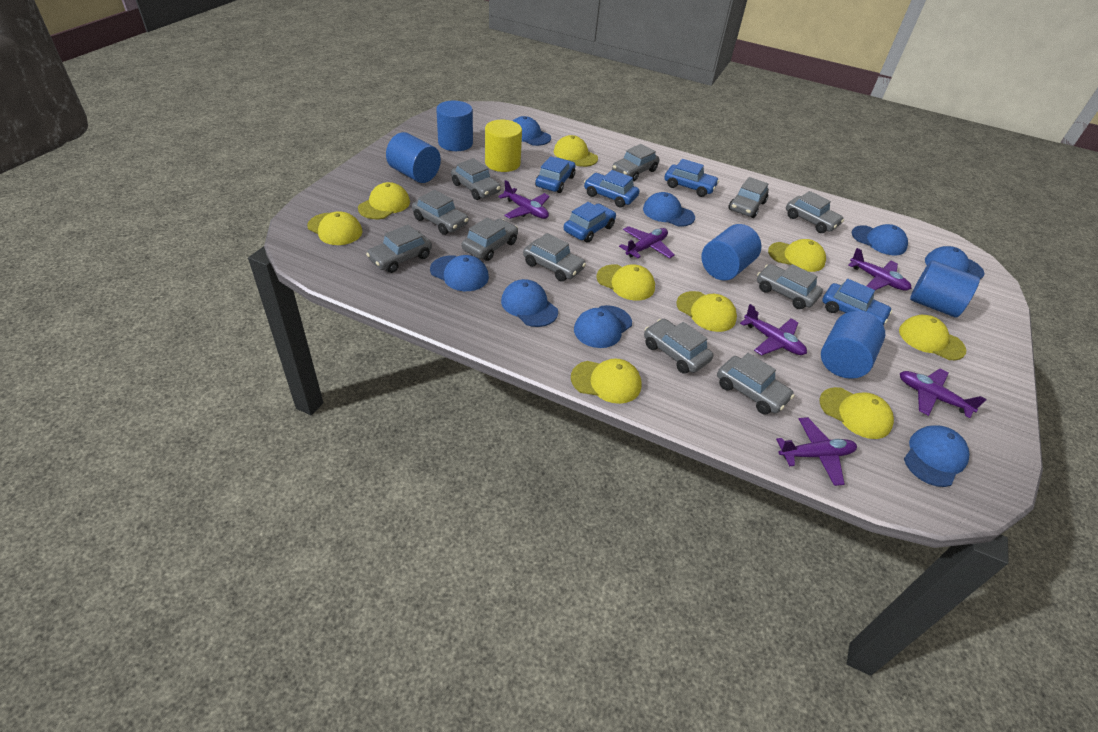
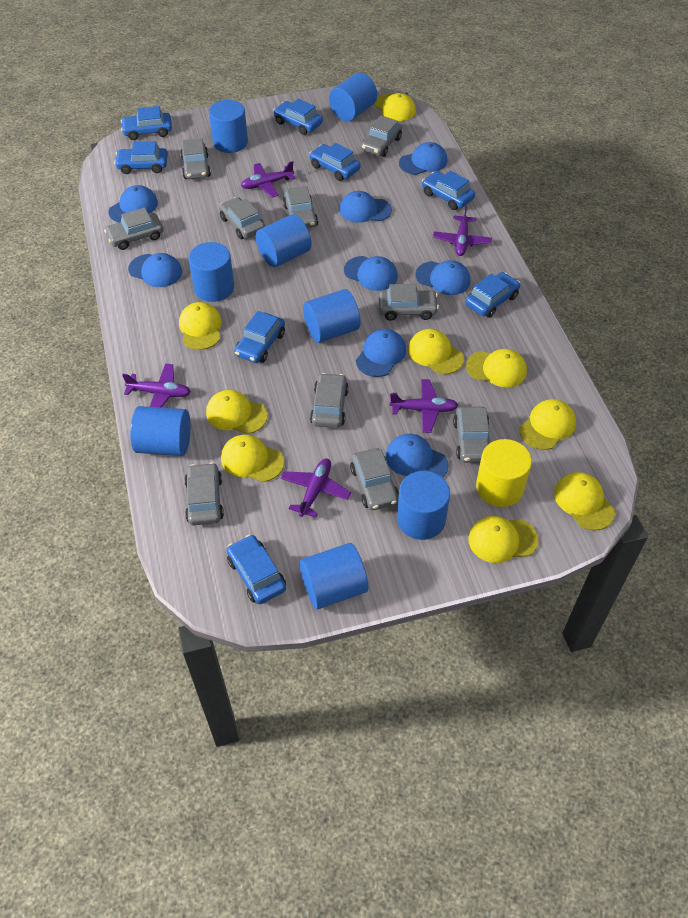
blue car: 5 -> 8
blue cylinder: 5 -> 8
grey car: 11 -> 10
purple plane: 6 -> 5

